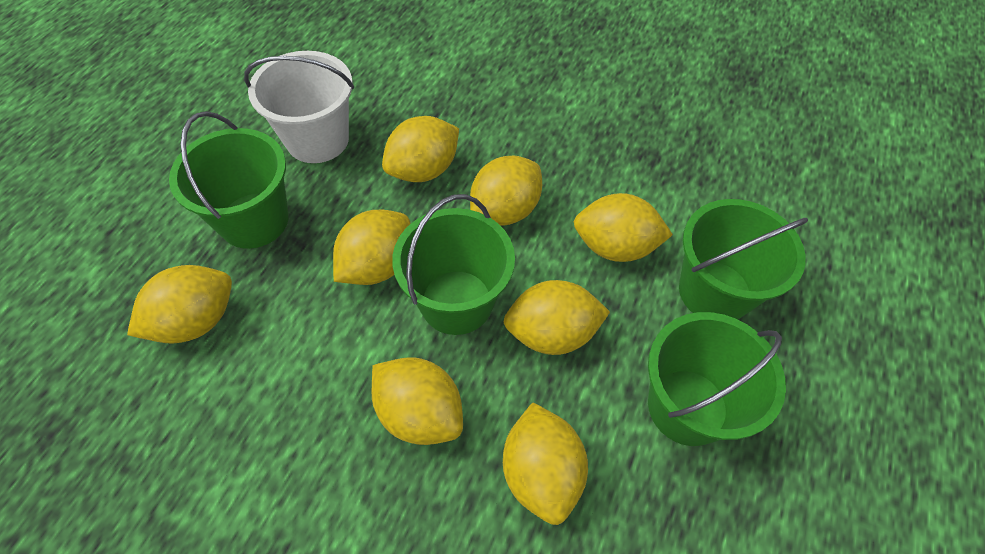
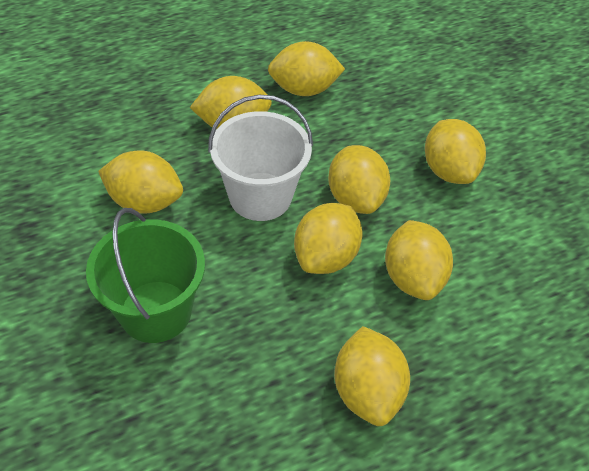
green bucket: 4 -> 1

